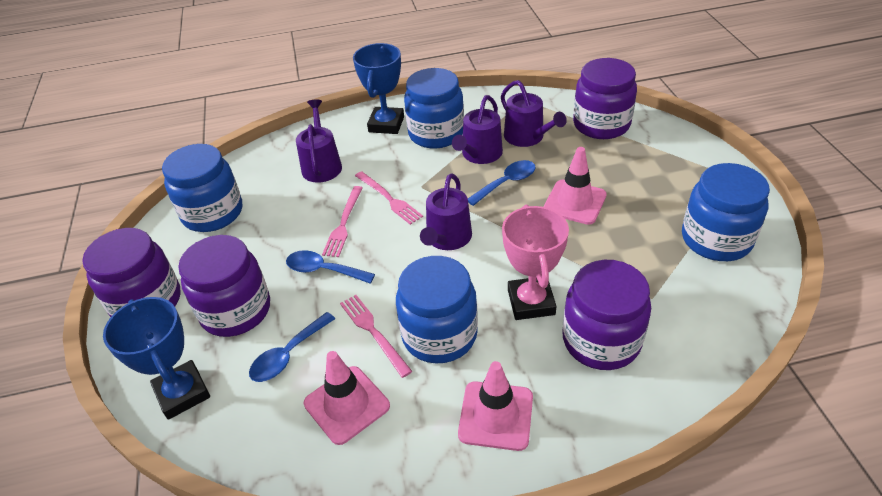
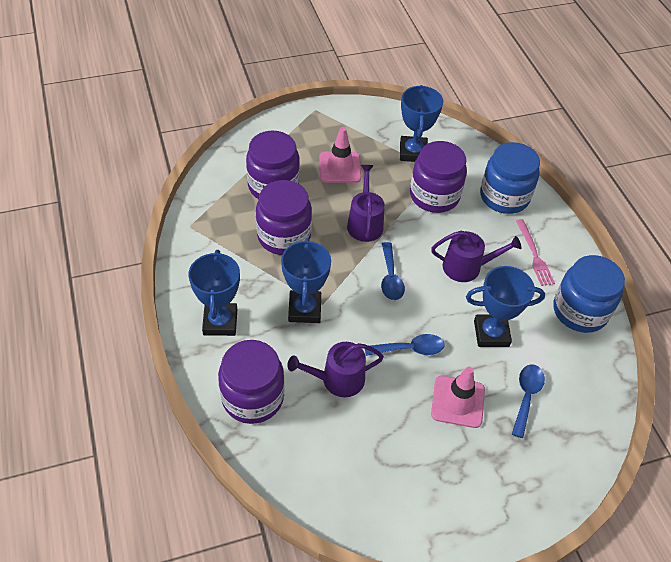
blue jar: 4 -> 2
blue trophy: 2 -> 4
pink fork: 3 -> 1
pink traffic cone: 3 -> 2
pink trophy: 1 -> 0
purple watering can: 4 -> 3

